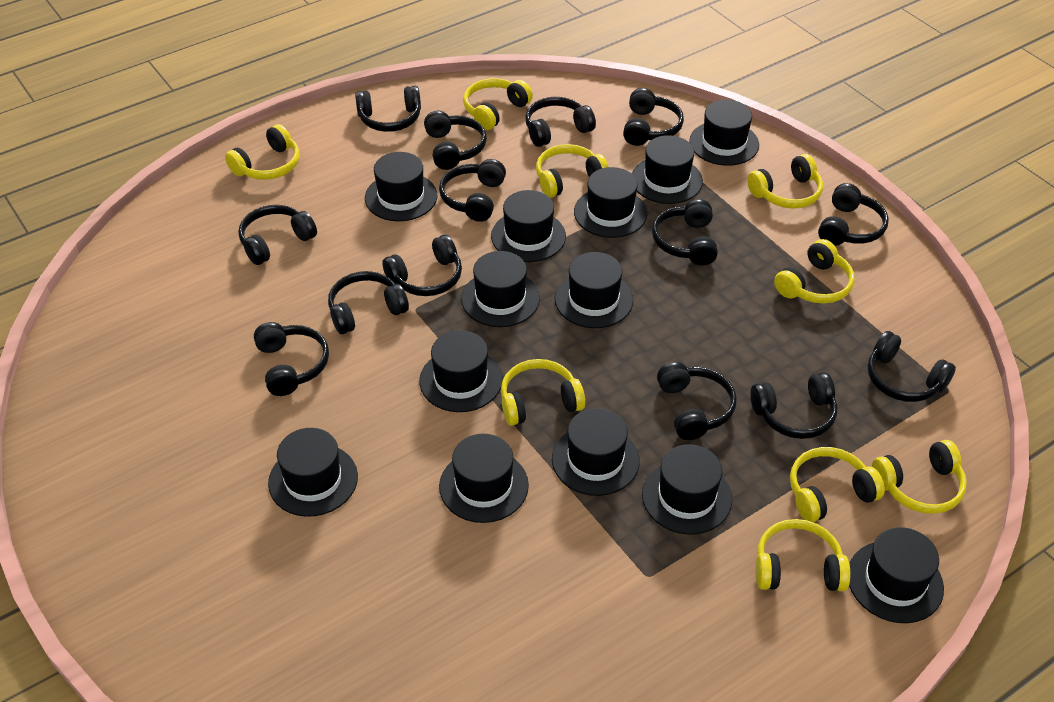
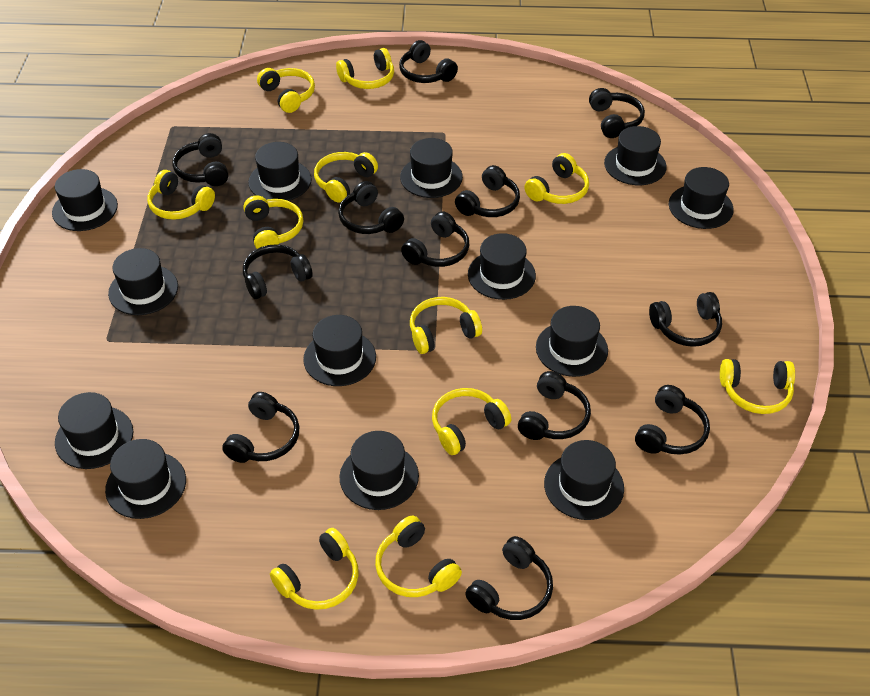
black headphones: 14 -> 12
yellow headphones: 9 -> 11

